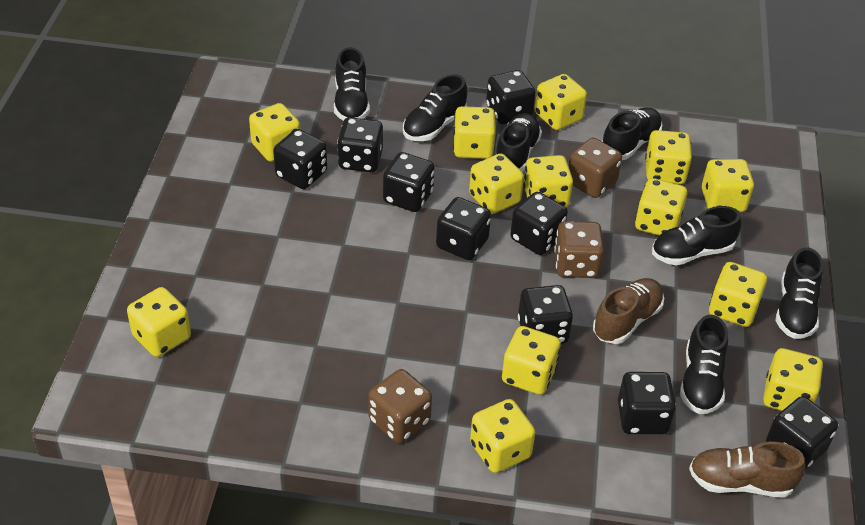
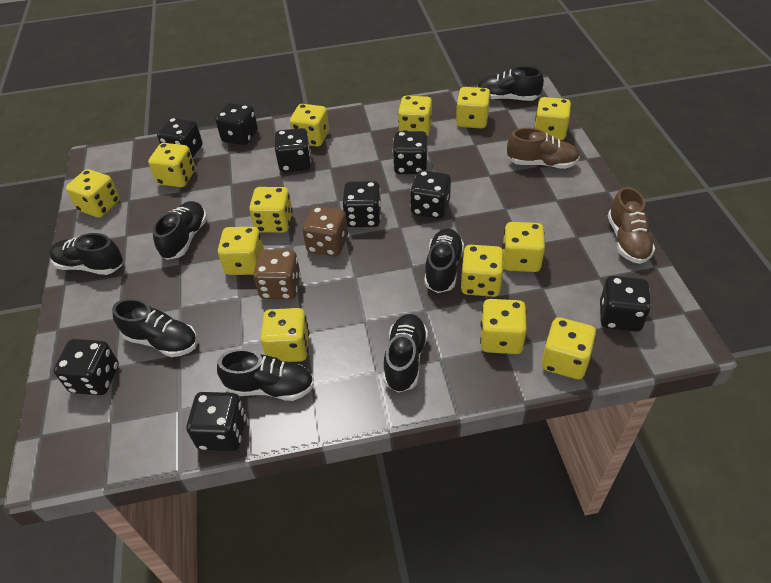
brown dice: 3 -> 2

